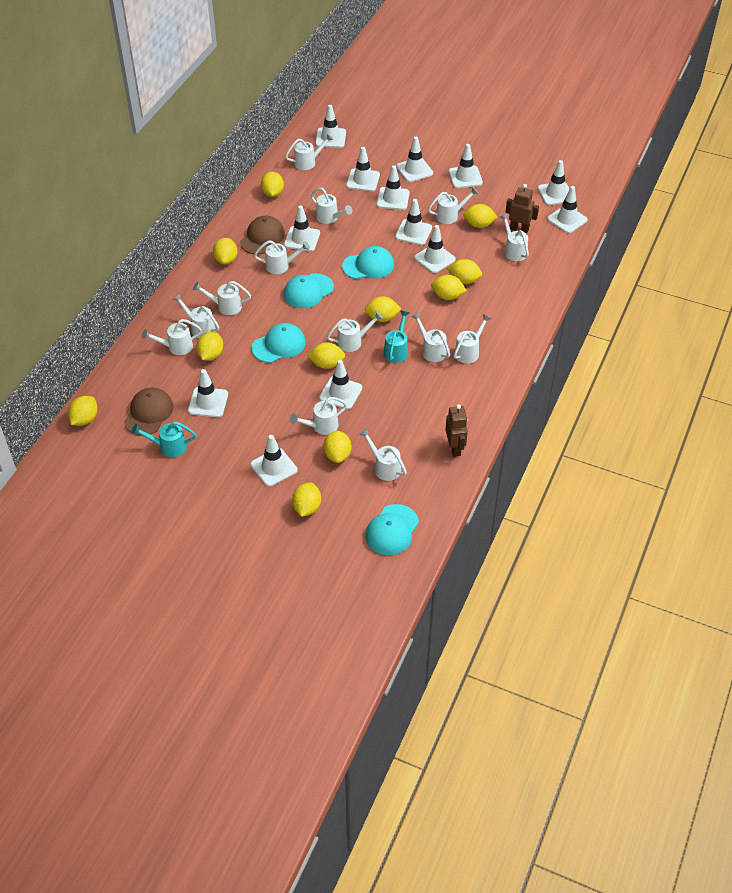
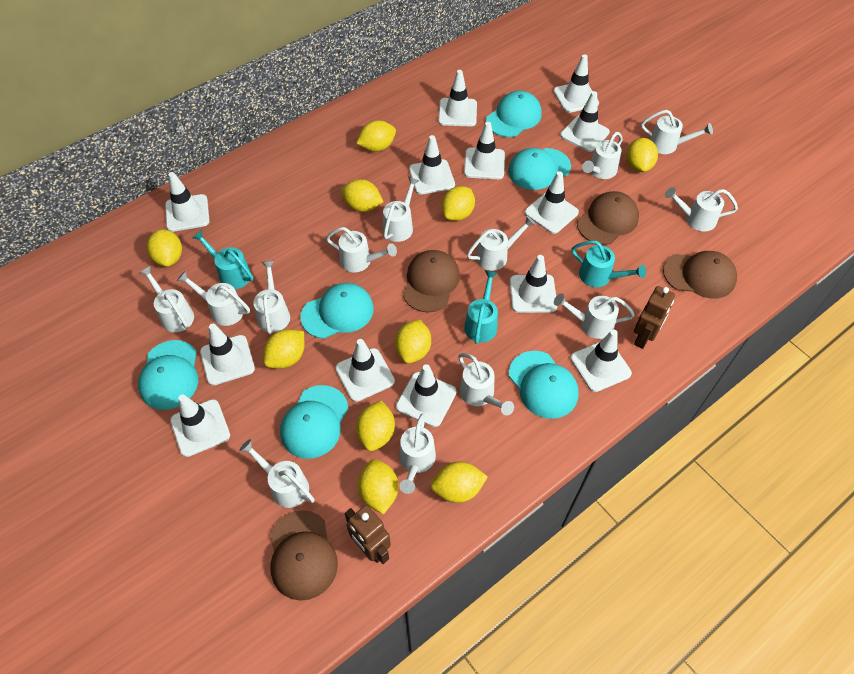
brown cap: 2 -> 4
turquoise cap: 4 -> 6
turquoise watering can: 2 -> 3
yellow lemon: 11 -> 10

